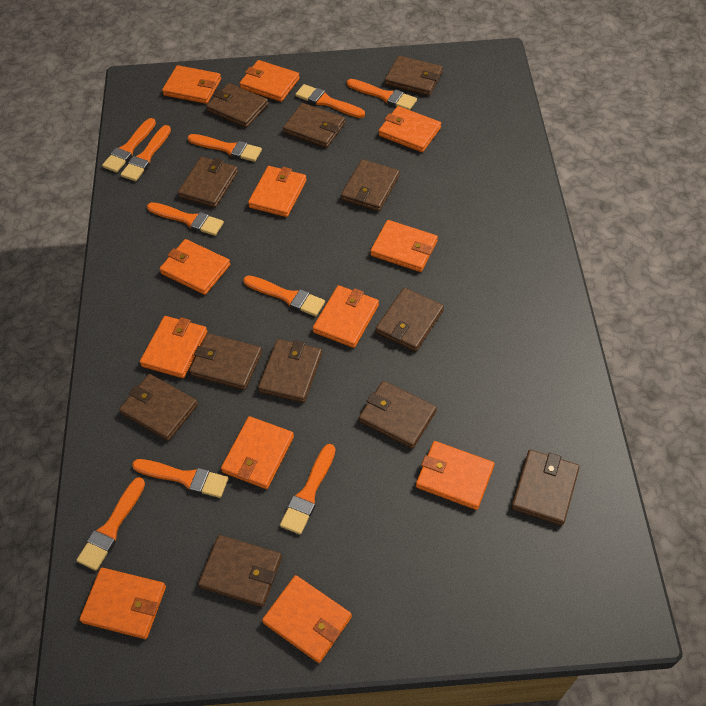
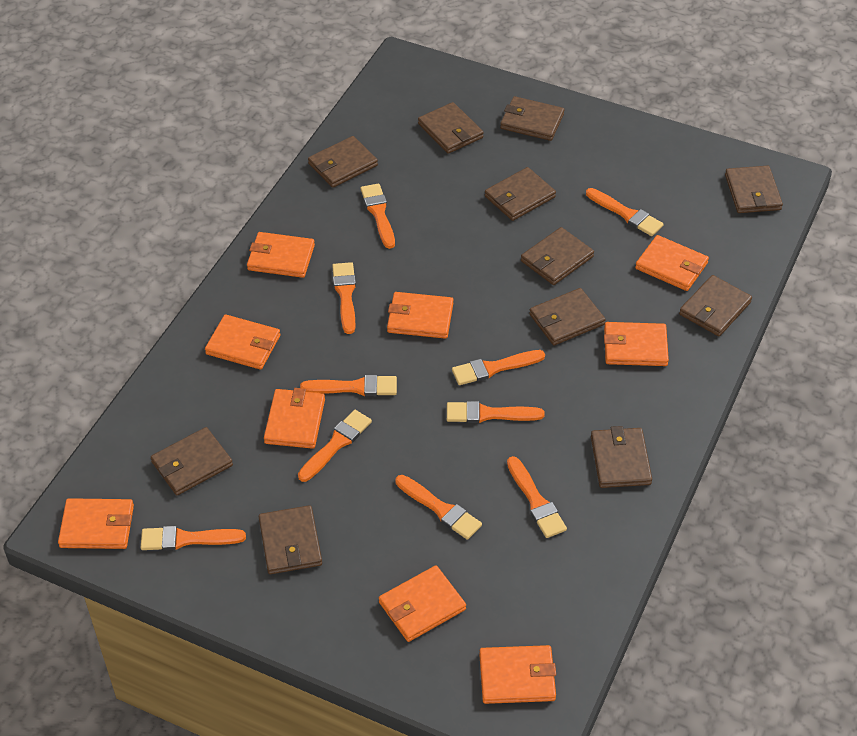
brown wallet: 12 -> 11
orange wallet: 12 -> 9

